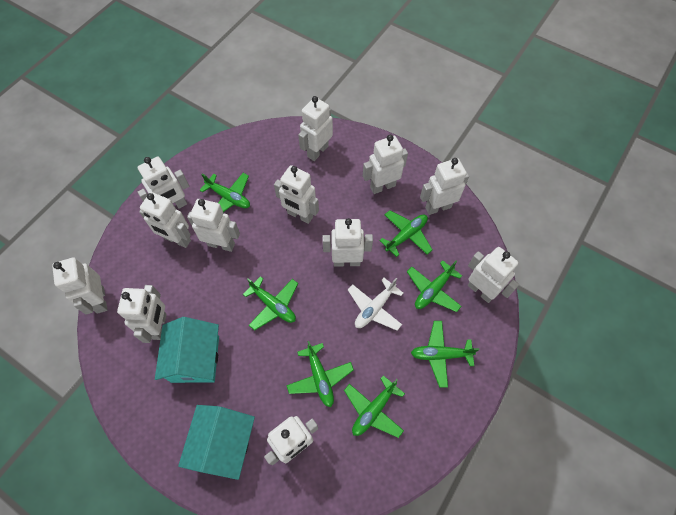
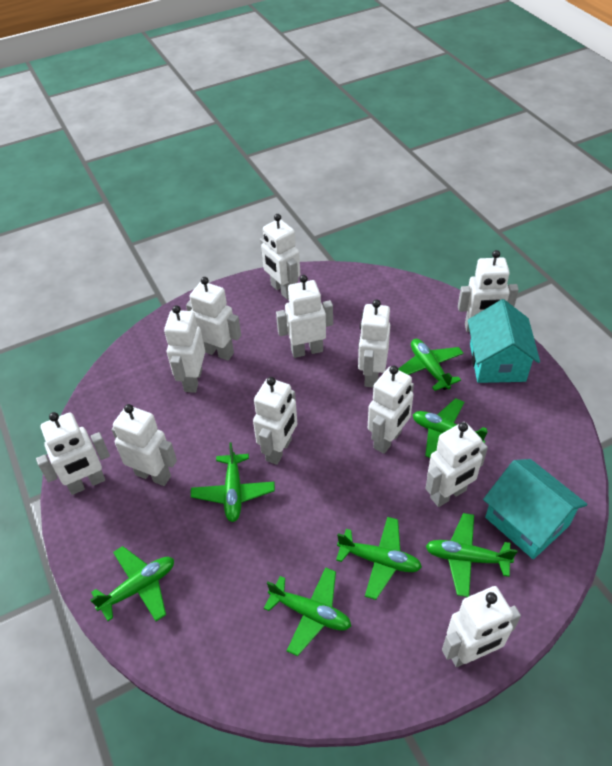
white plane: 1 -> 0

